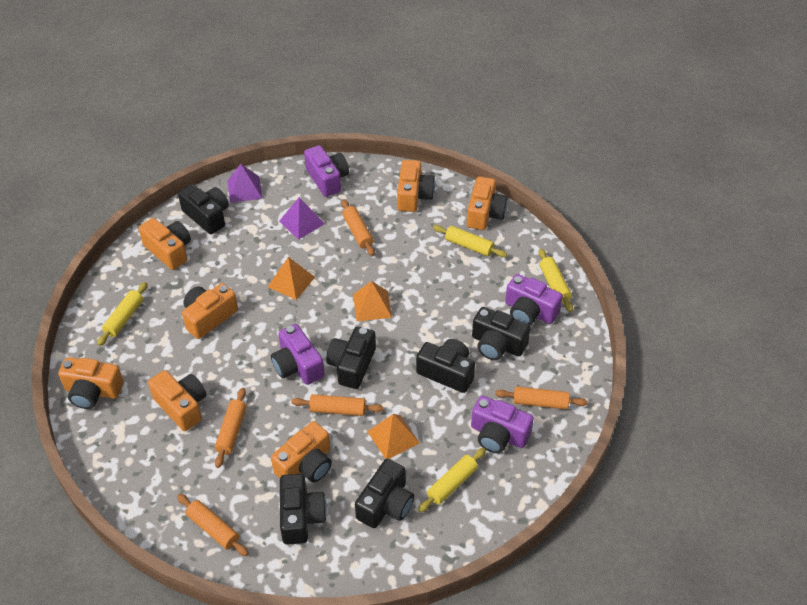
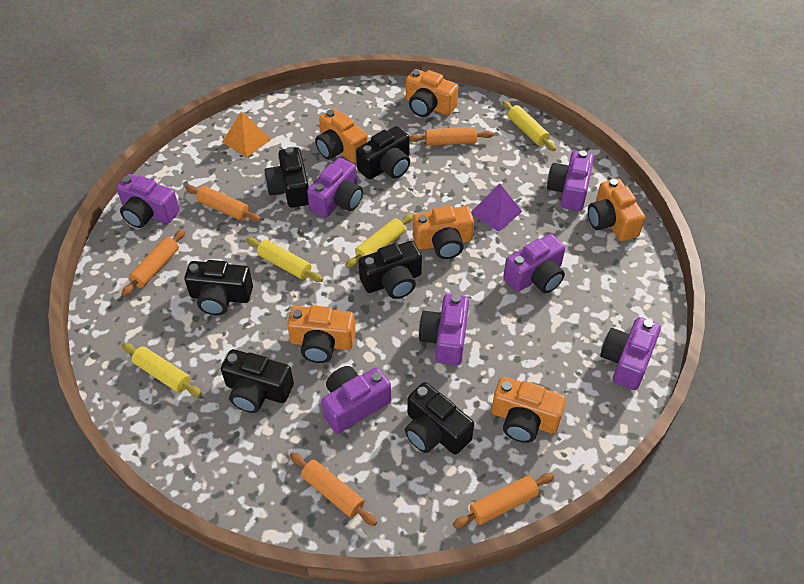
orange camera: 7 -> 6
orange pyramid: 3 -> 1
purple camera: 4 -> 7
purple pyramid: 2 -> 1

